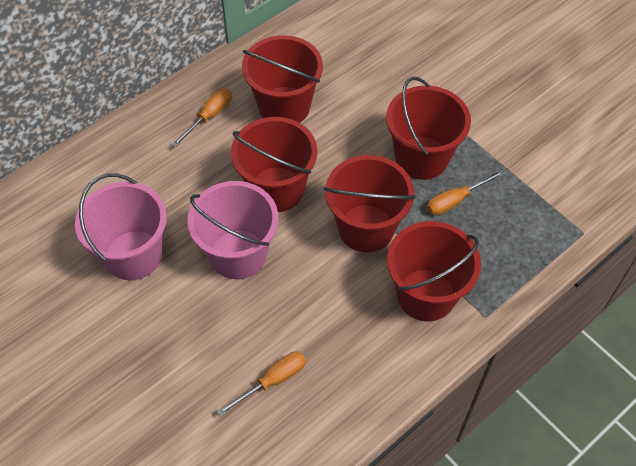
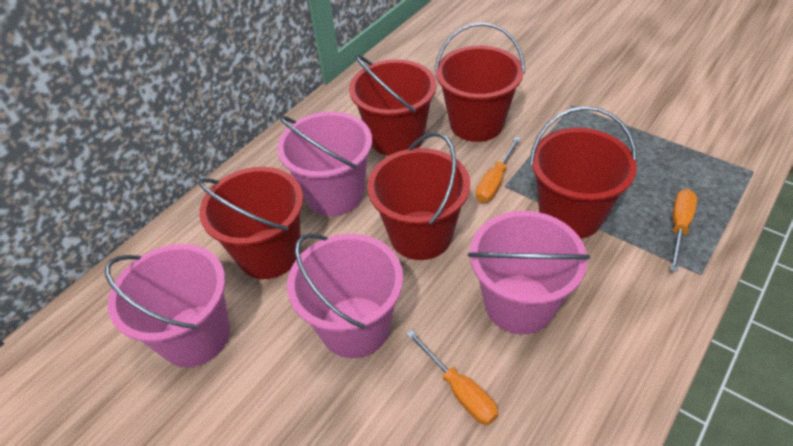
pink bucket: 2 -> 4

